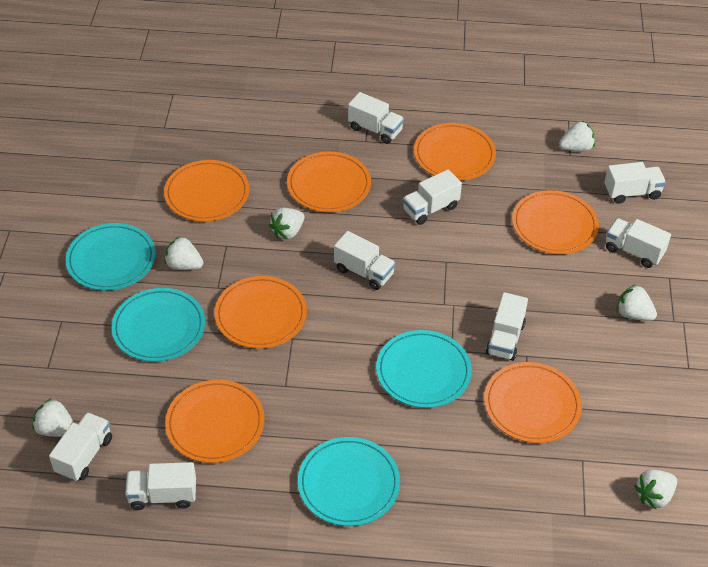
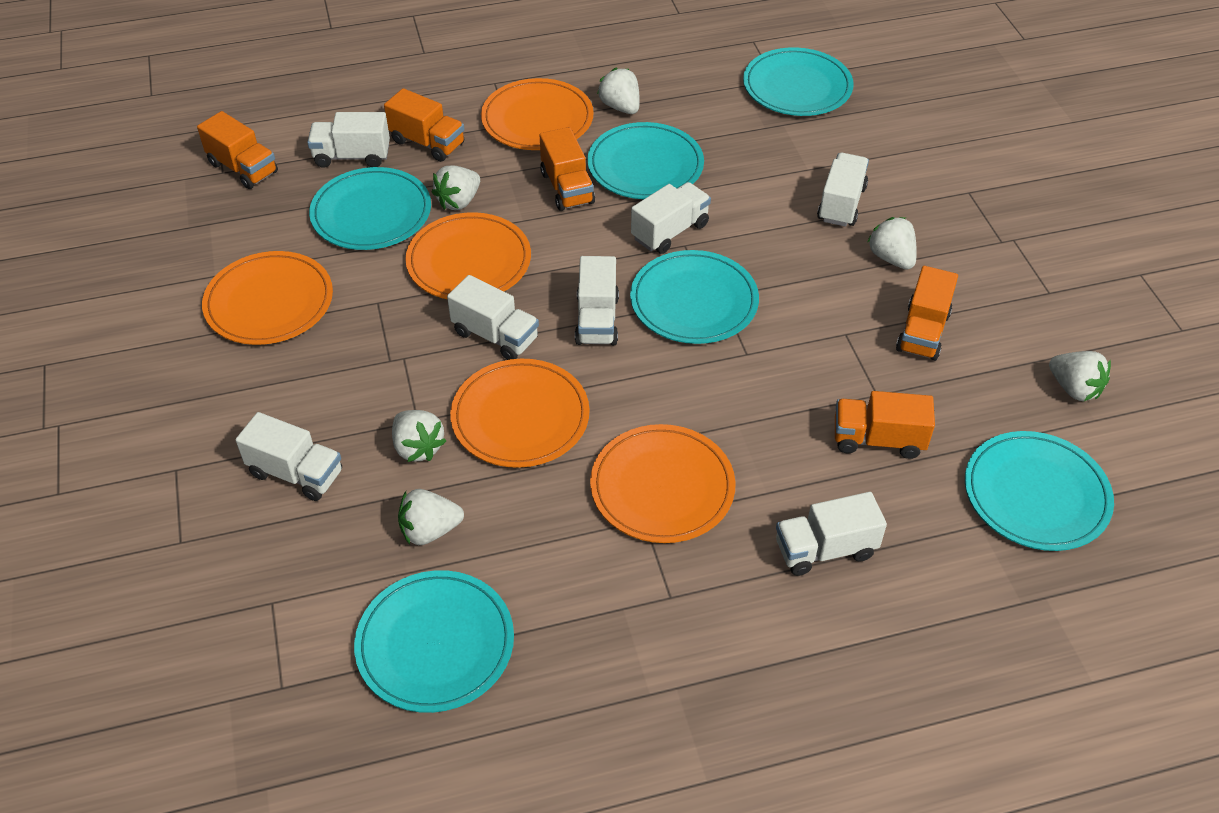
orange plate: 7 -> 5
orange truck: 0 -> 5
turquoise plate: 4 -> 6
white truck: 8 -> 7

